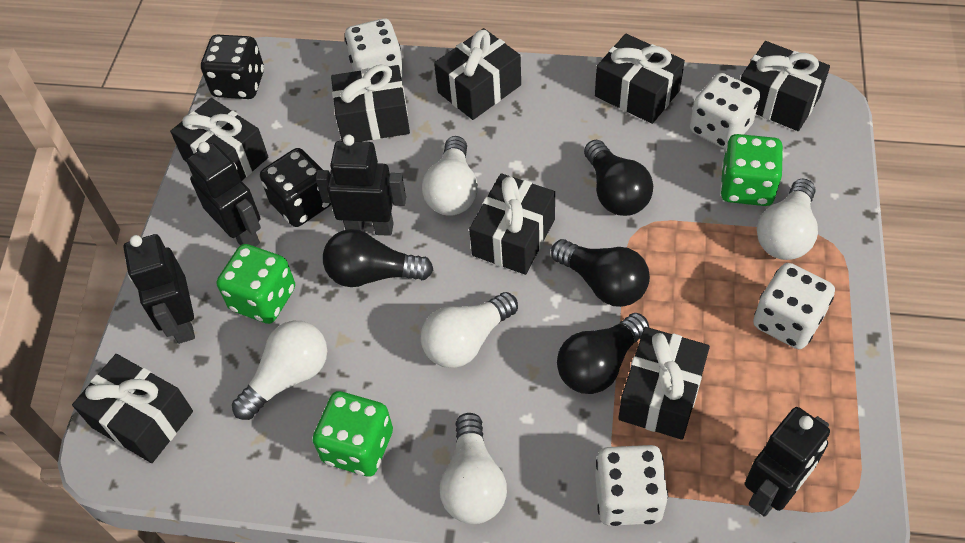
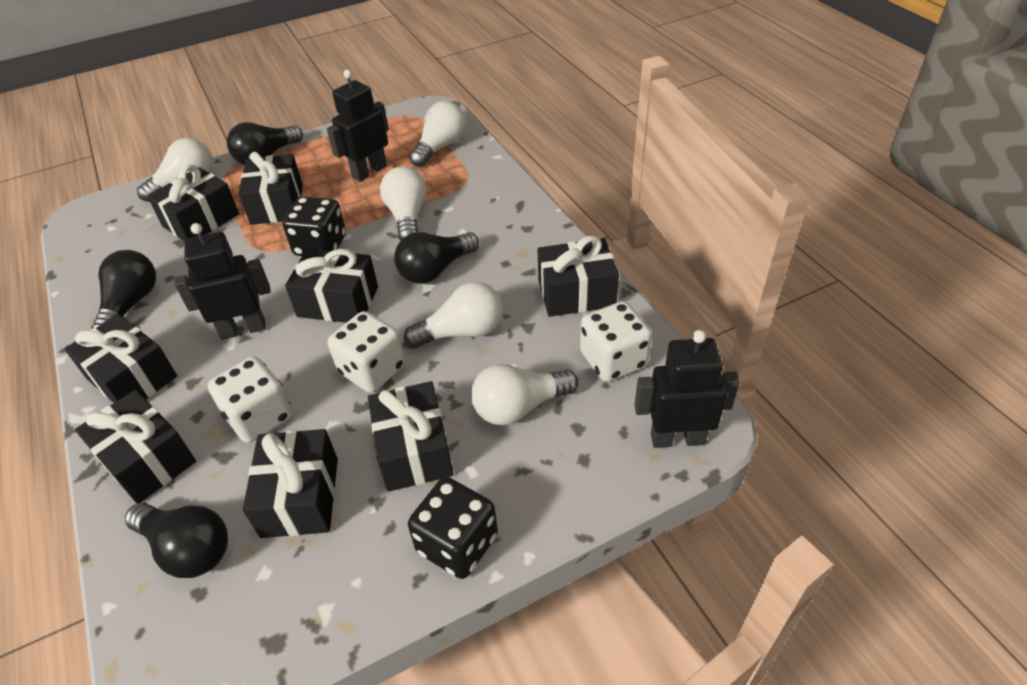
black robot: 4 -> 3
green dice: 3 -> 0
white dice: 4 -> 3

